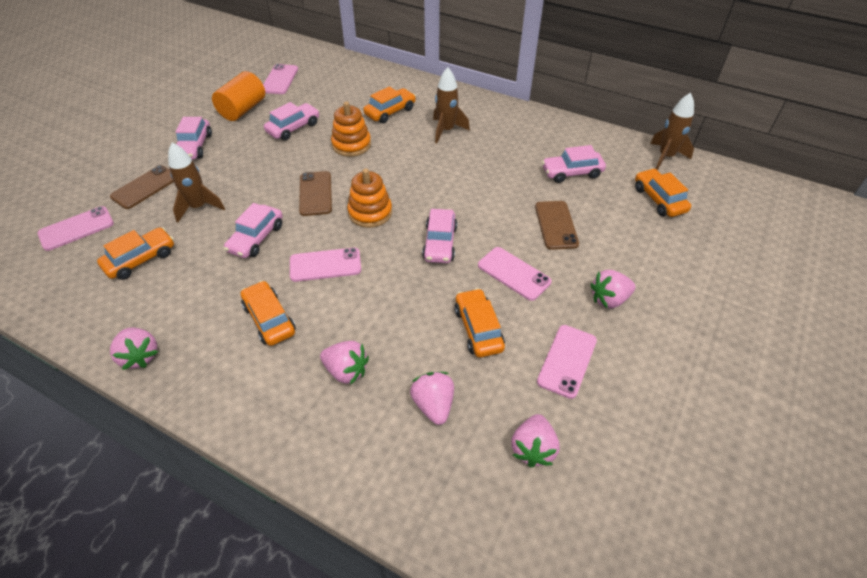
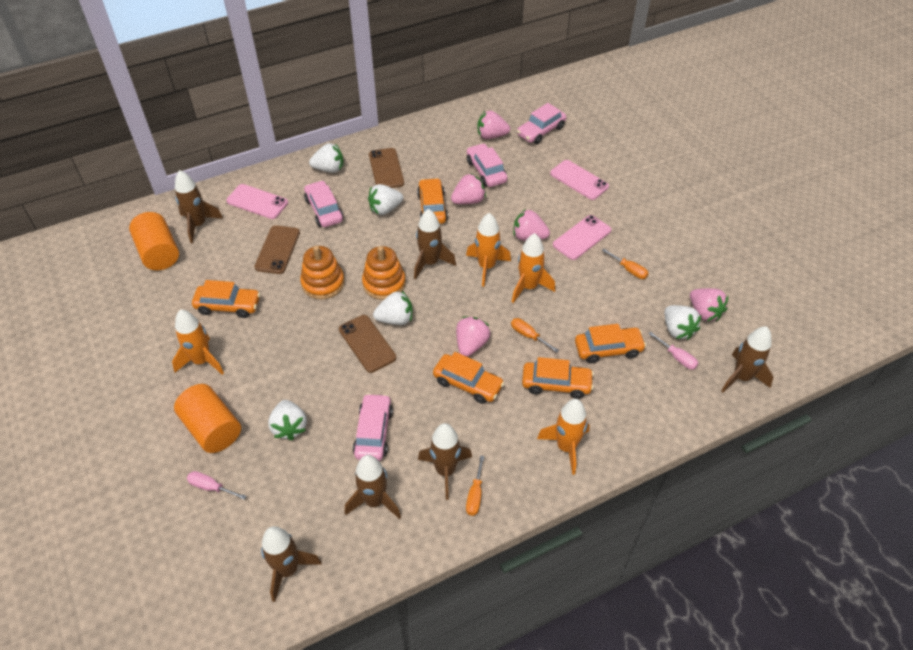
brown rocket: 3 -> 6
orange cylinder: 1 -> 2
orange rocket: 0 -> 4
orange screwdriver: 0 -> 3
pink car: 5 -> 4
pink phone: 5 -> 3
pink screwdriver: 0 -> 2
white strawberry: 0 -> 5

